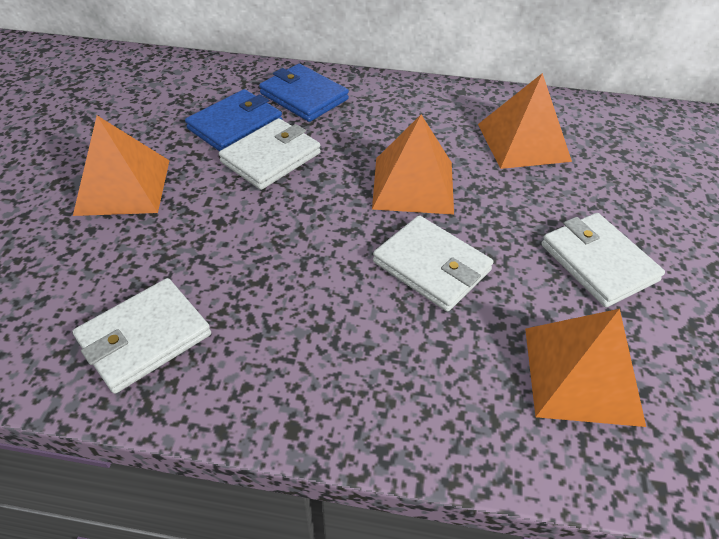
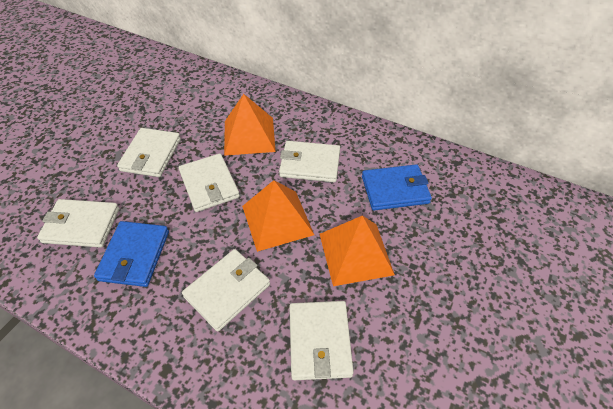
orange pyramid: 4 -> 3
white wallet: 4 -> 6

